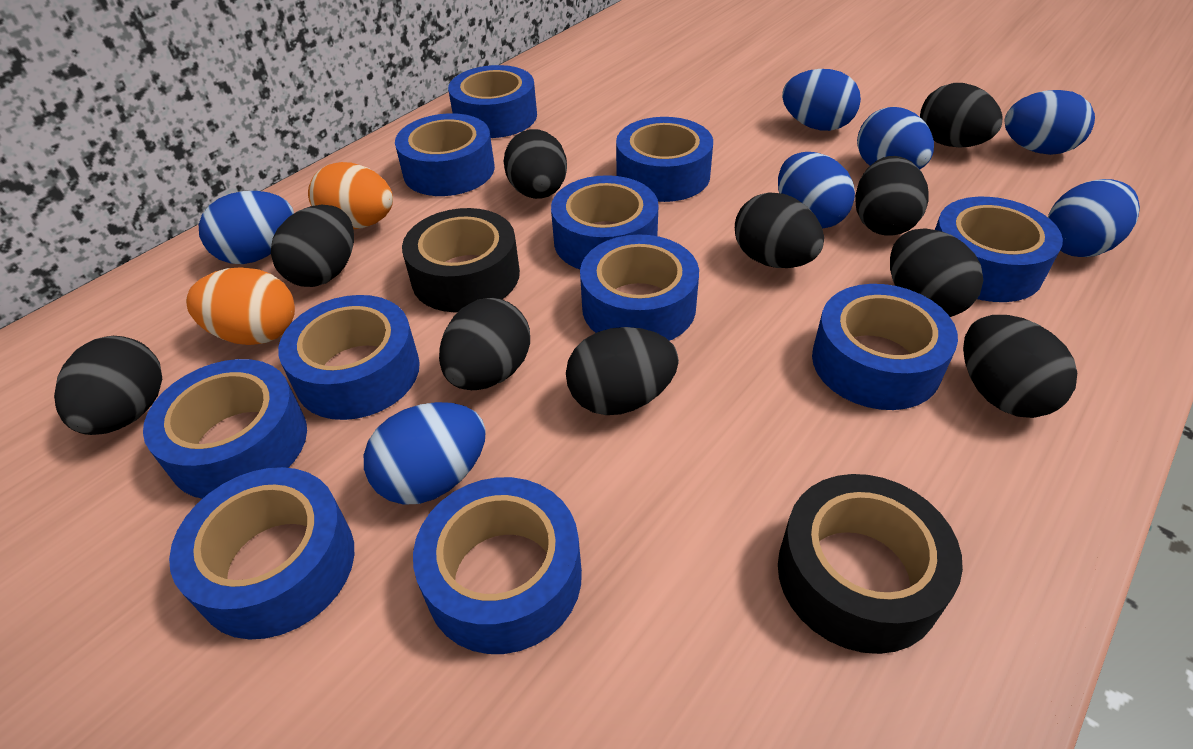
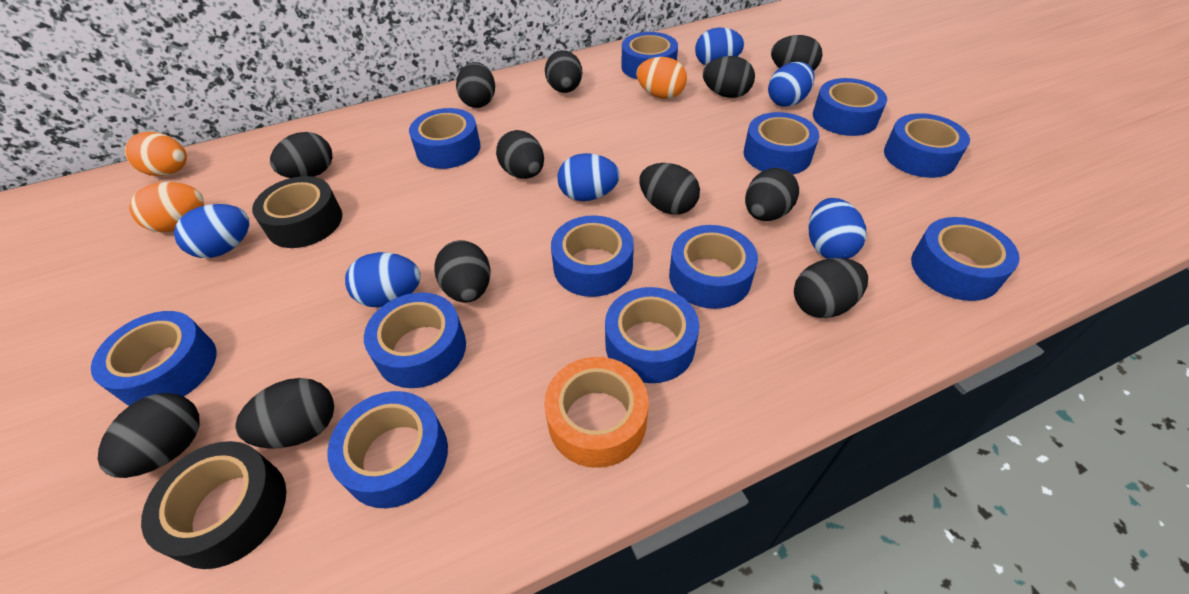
black egg: 10 -> 12
blue egg: 7 -> 6
blue tape: 11 -> 12
orange egg: 2 -> 3
orange tape: 0 -> 1

